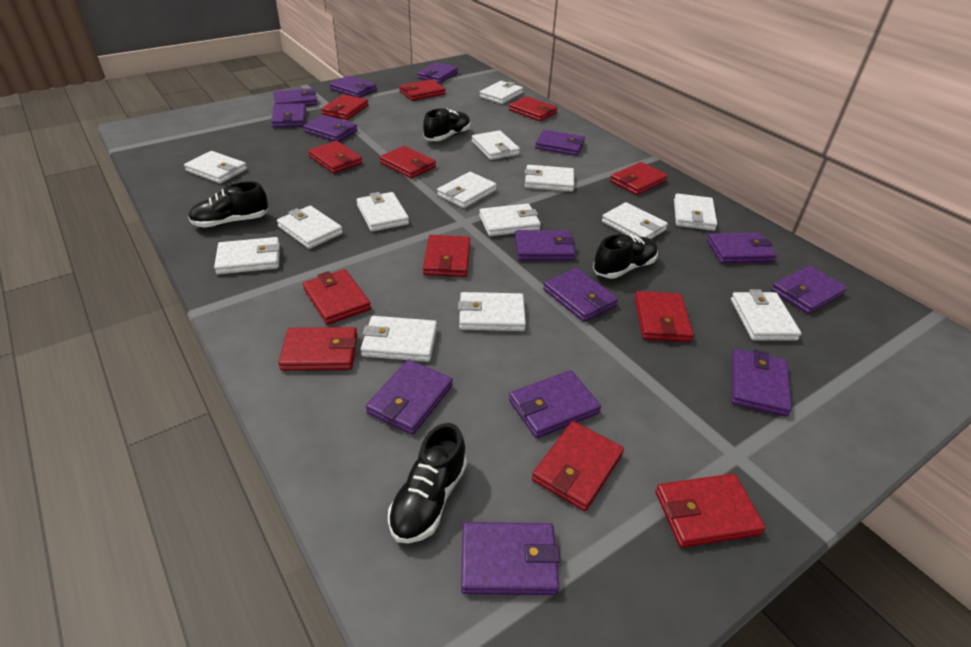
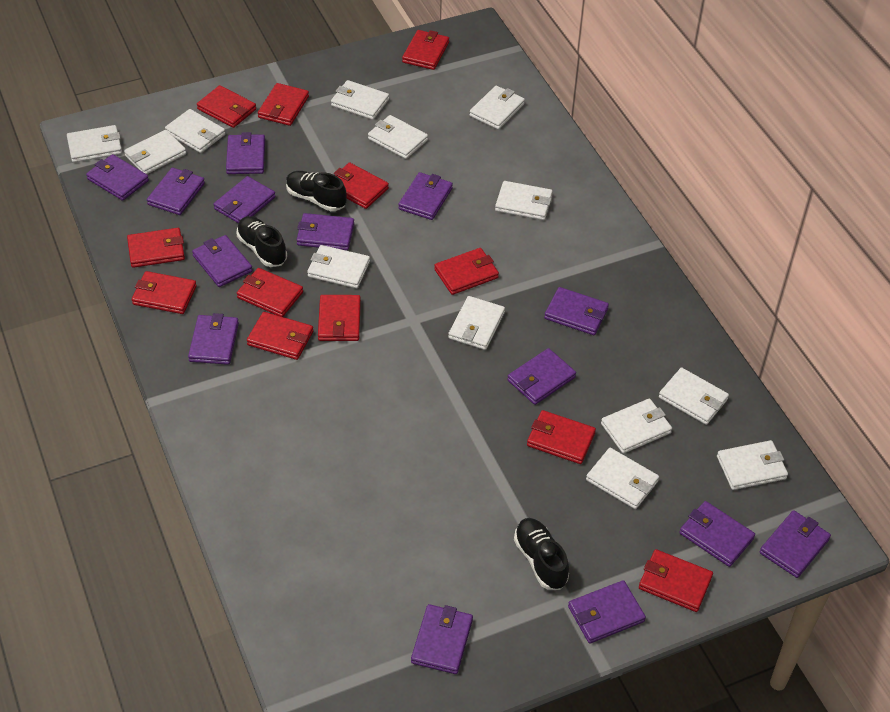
black shoe: 4 -> 3
white wallet: 14 -> 13

